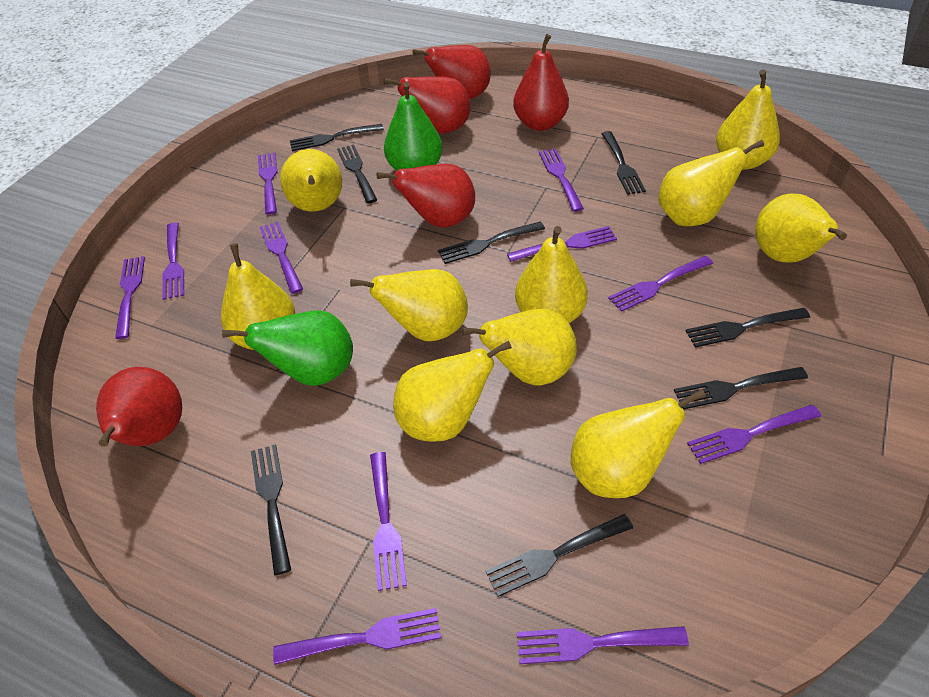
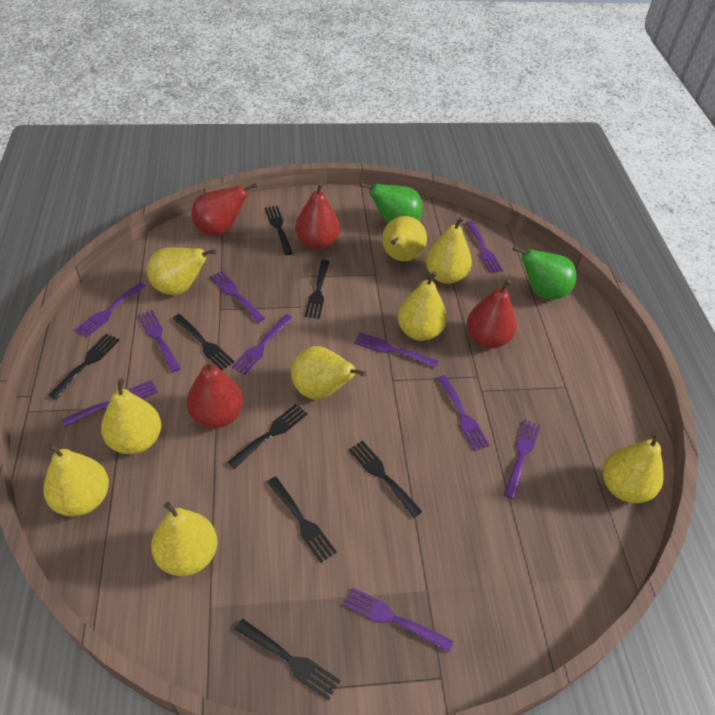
purple fork: 11 -> 10
red pear: 5 -> 4
yellow pear: 10 -> 9

